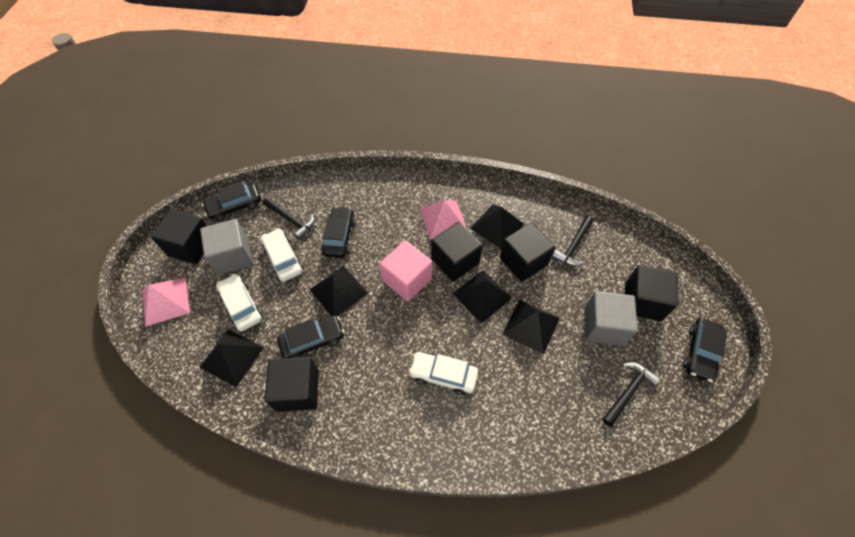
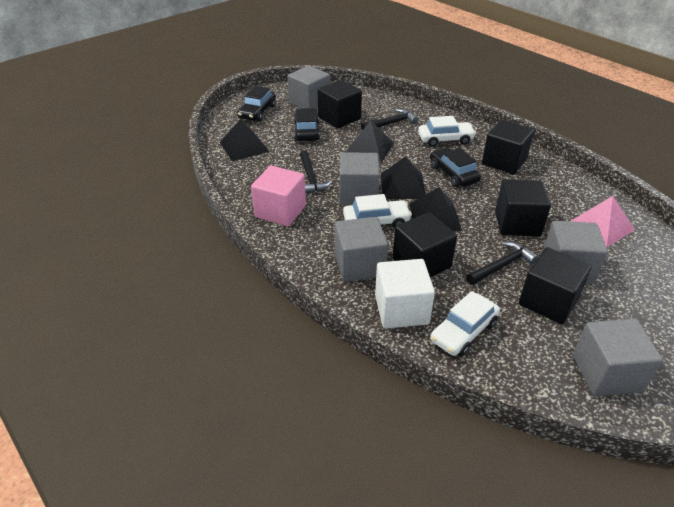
black car: 4 -> 3
black pyramid: 5 -> 4
grey cube: 2 -> 5
pink pyramid: 2 -> 1
white cube: 0 -> 1

